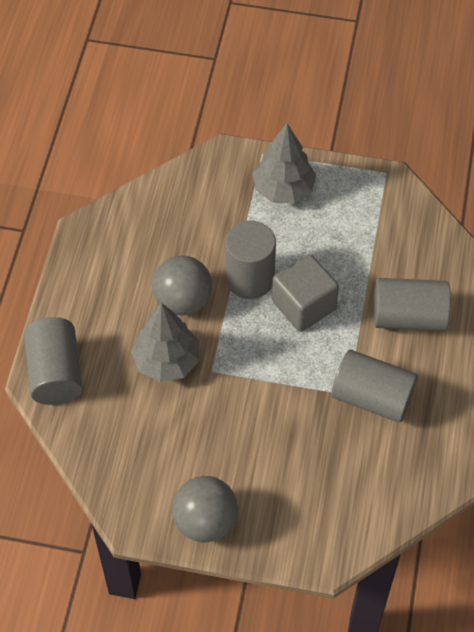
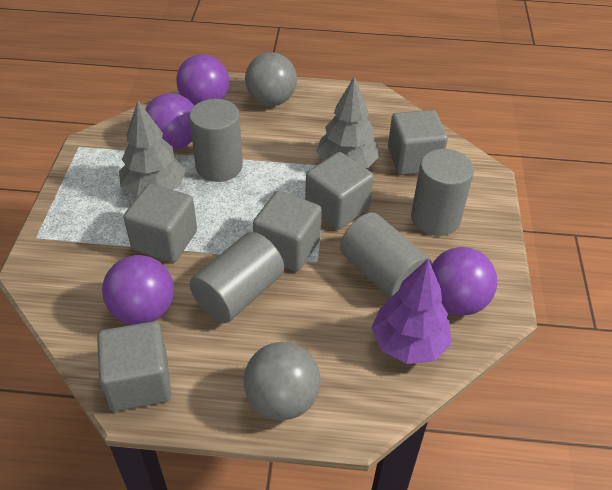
grey cube: 1 -> 5
purple ball: 0 -> 4
purple tree: 0 -> 1

